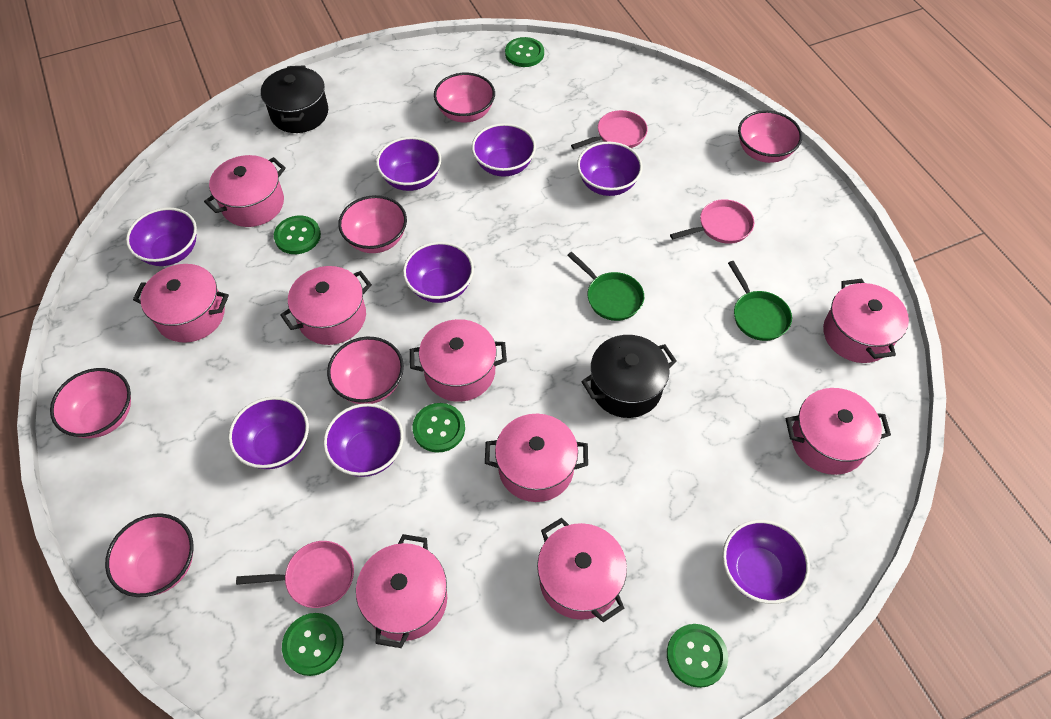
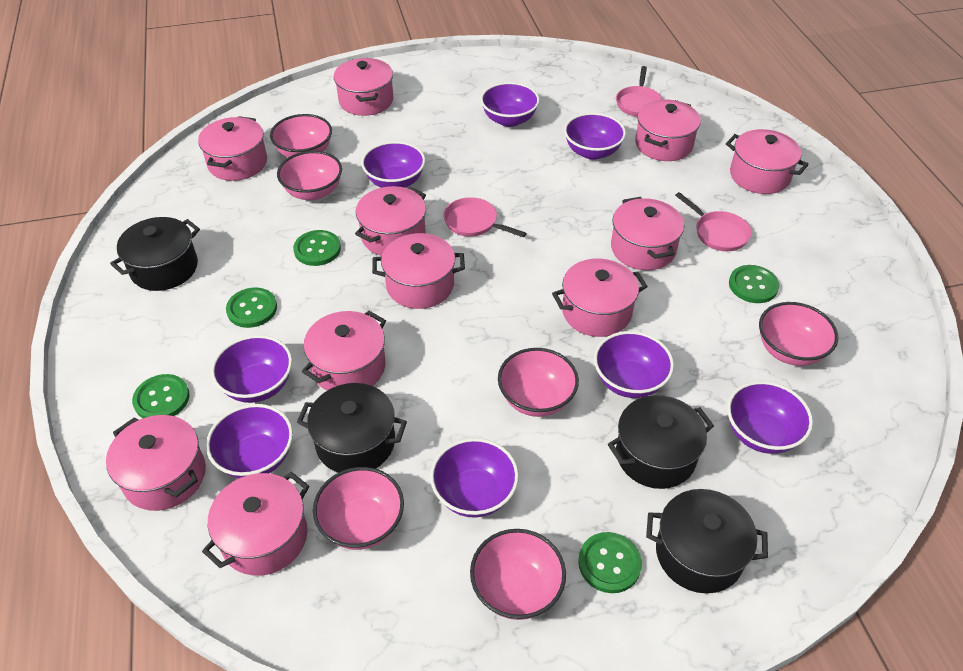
black pot: 2 -> 4
green pan: 2 -> 0
pink pot: 9 -> 11

